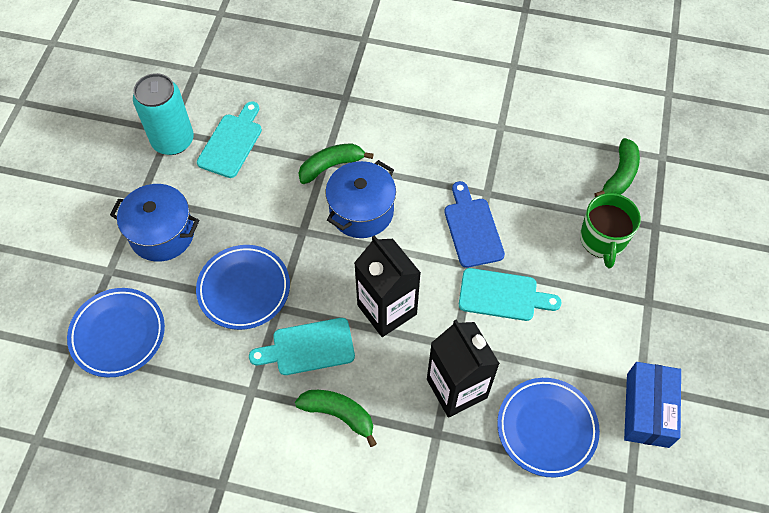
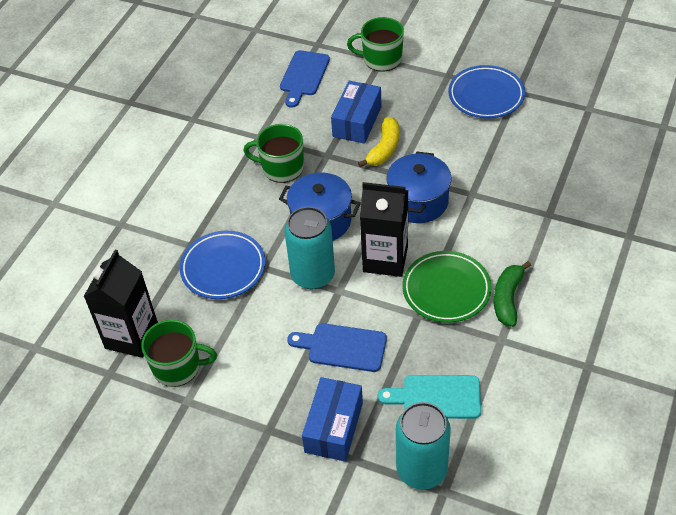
blue box: 1 -> 2
blue cutting board: 1 -> 2
blue plate: 3 -> 2
green banana: 3 -> 1
green mug: 1 -> 3
green plate: 0 -> 1
turquoise can: 1 -> 2
turquoise cutting board: 3 -> 1
yellow banana: 0 -> 1

